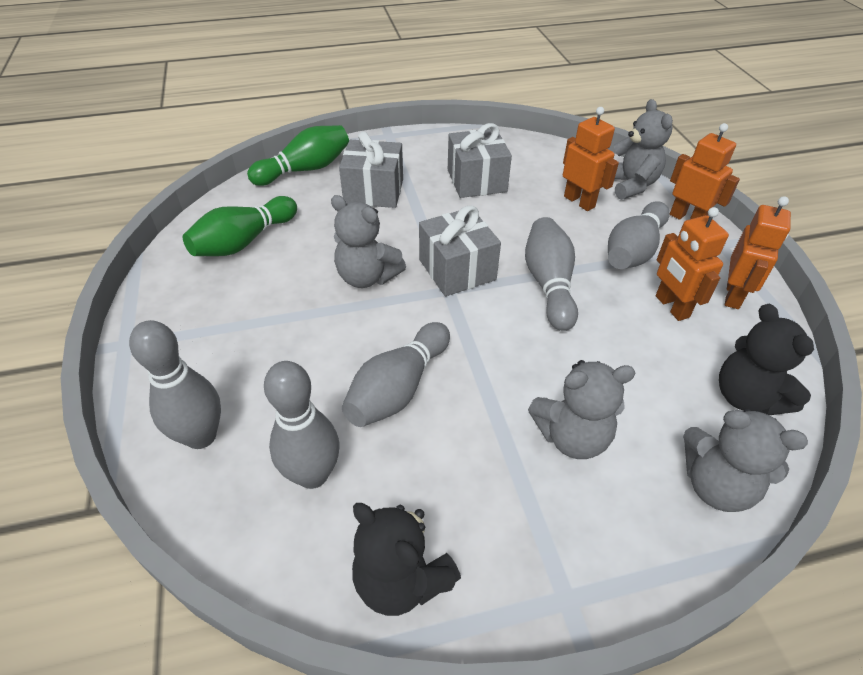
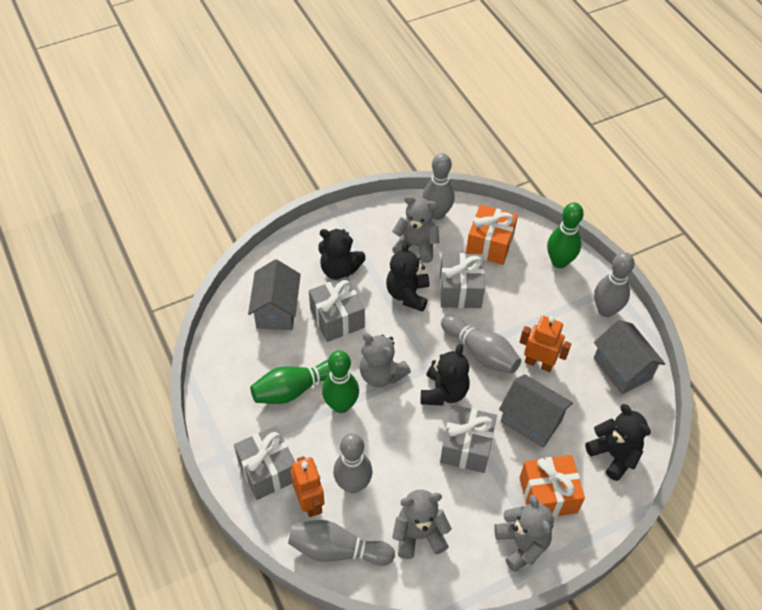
black teddy bear: 2 -> 4
green bowling pin: 2 -> 3
grey gift: 3 -> 4
grey house: 0 -> 3
orange gift: 0 -> 2
orange robot: 4 -> 2

